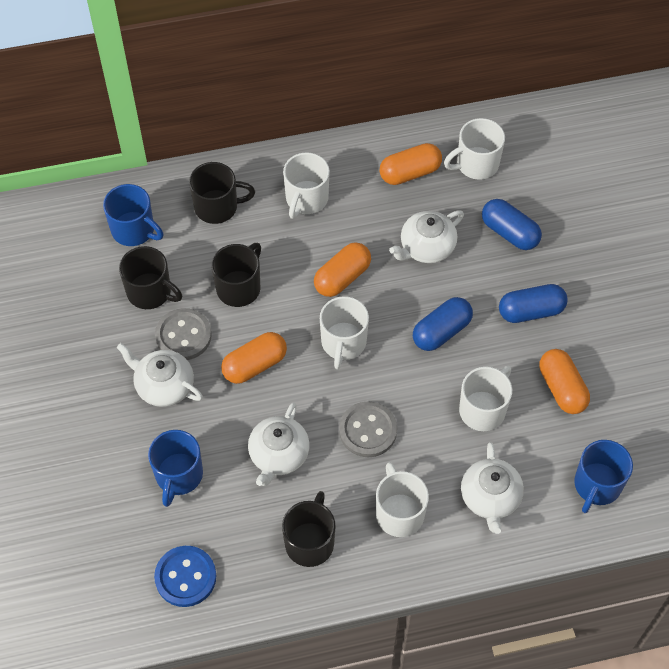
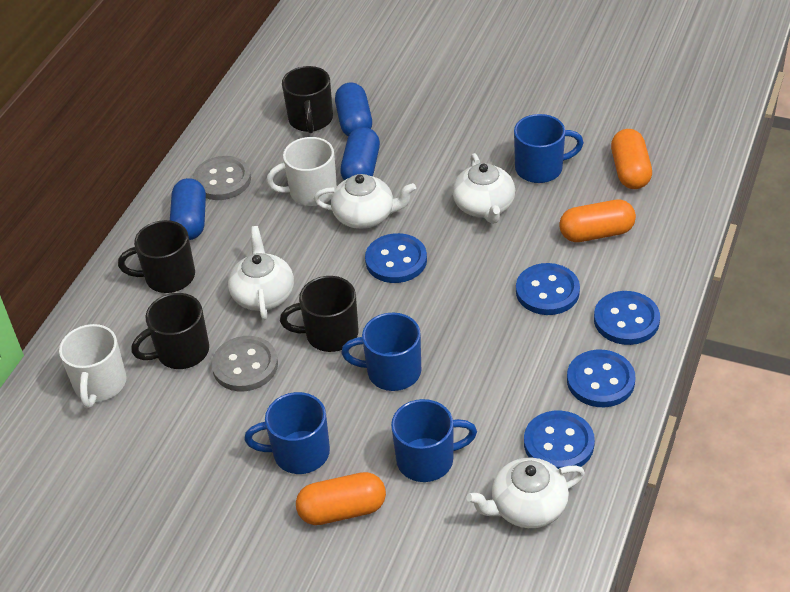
blue button: 1 -> 5
blue mug: 3 -> 4
orange capsule: 4 -> 3
white mug: 5 -> 2

